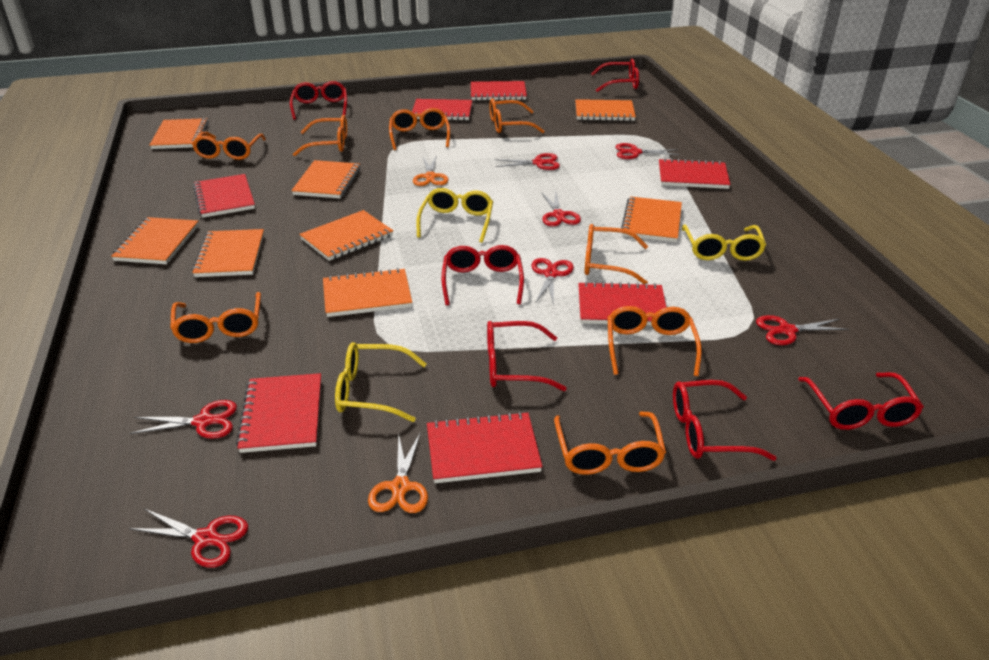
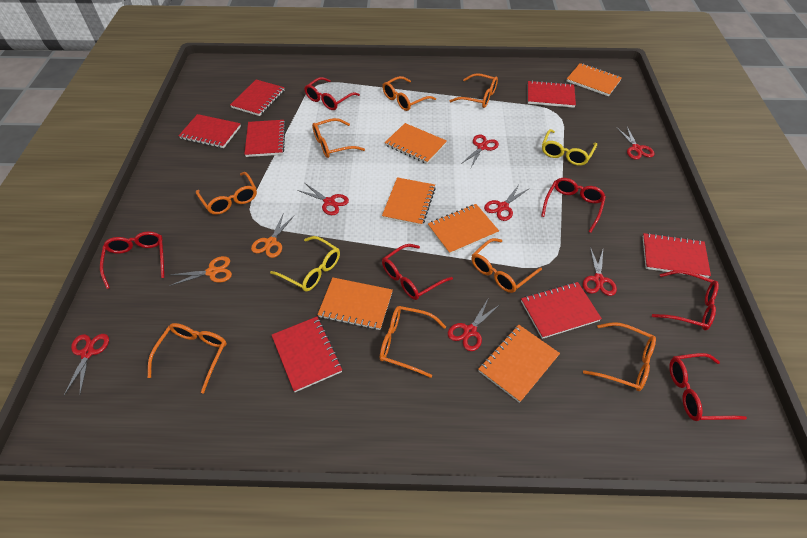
orange notebook: 8 -> 6
yellow glasses: 3 -> 2

